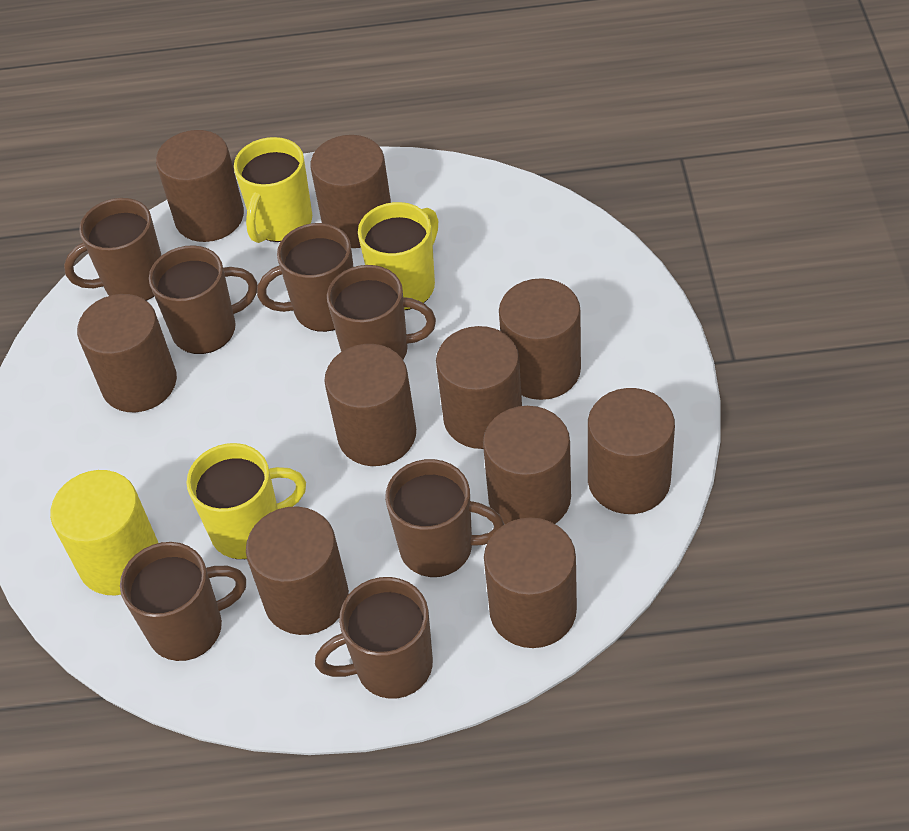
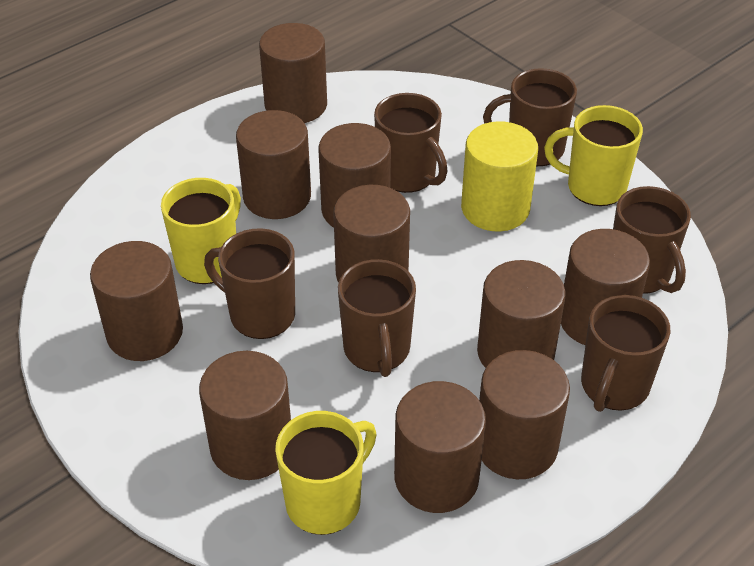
brown mug: 7 -> 6

